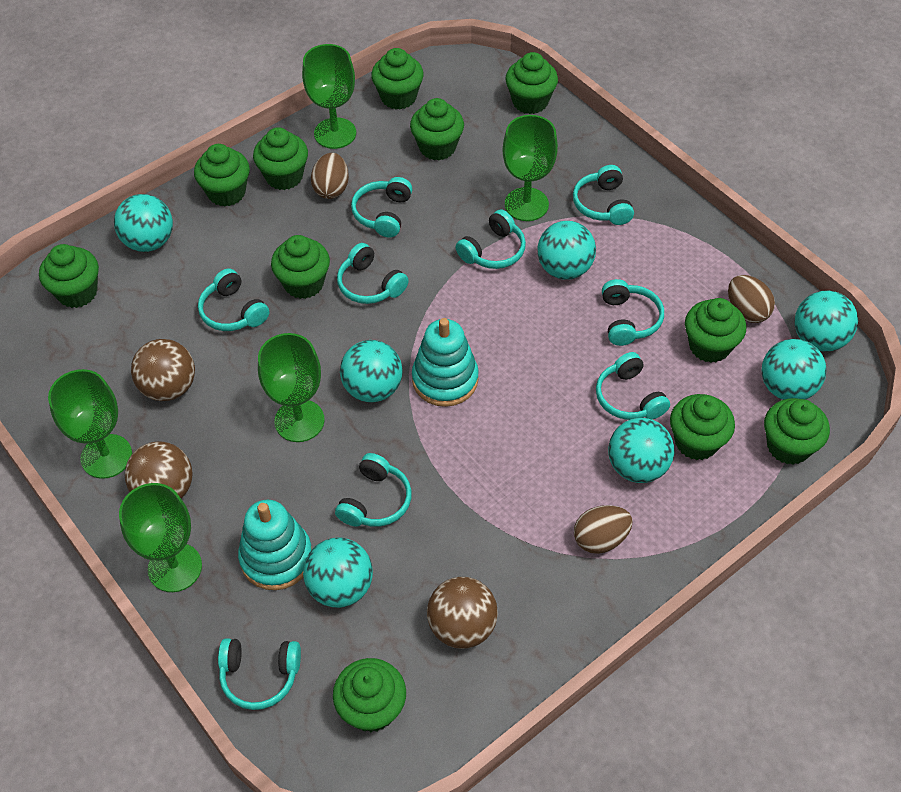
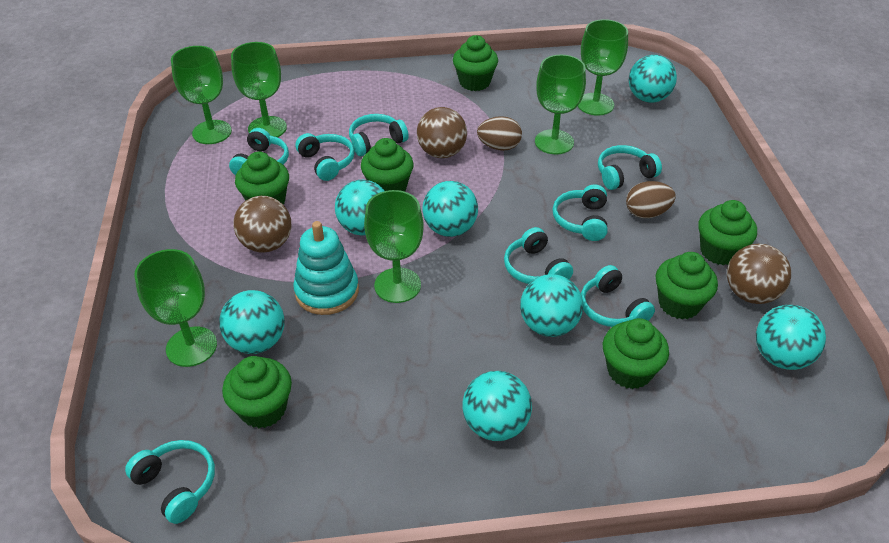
brown egg: 3 -> 2
green cupcake: 11 -> 7
green goblet: 5 -> 6
turquoise headphones: 9 -> 8
turquoise stacking toy: 2 -> 1

